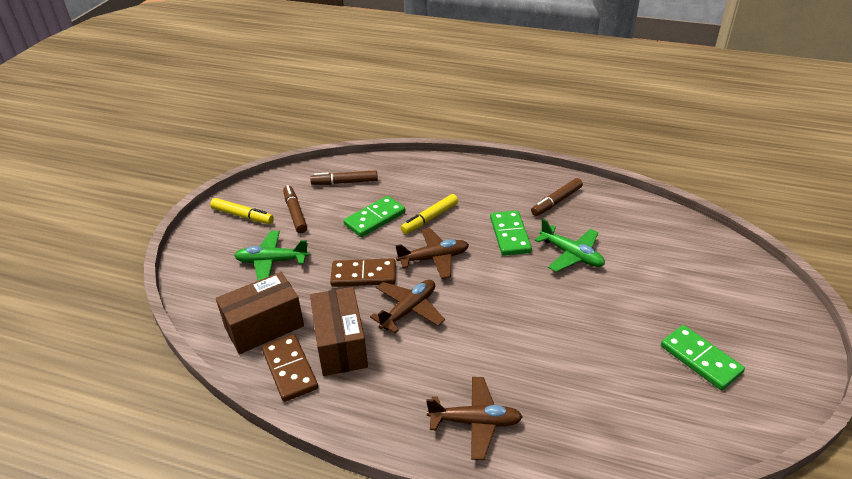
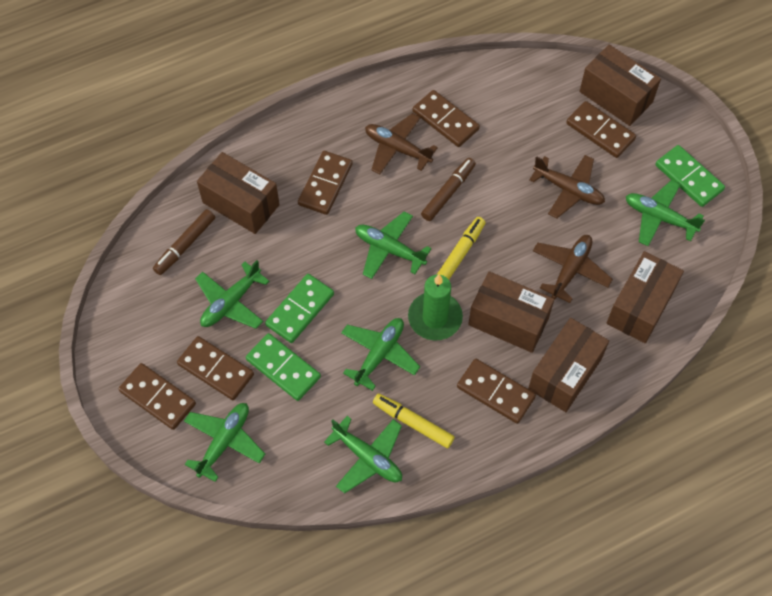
brown box: 2 -> 5
brown domino: 2 -> 6
brown marker: 3 -> 2
green candle: 0 -> 1
green plane: 2 -> 6

